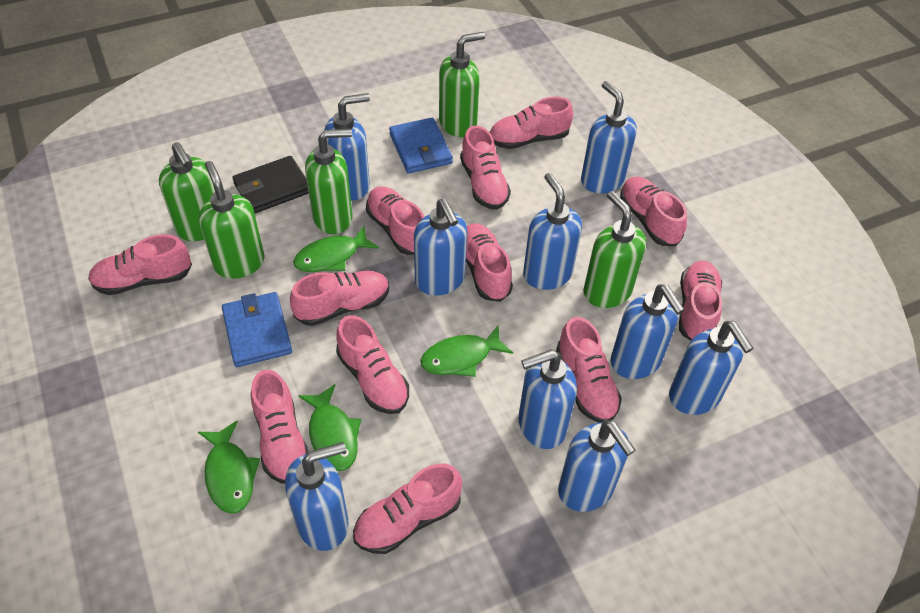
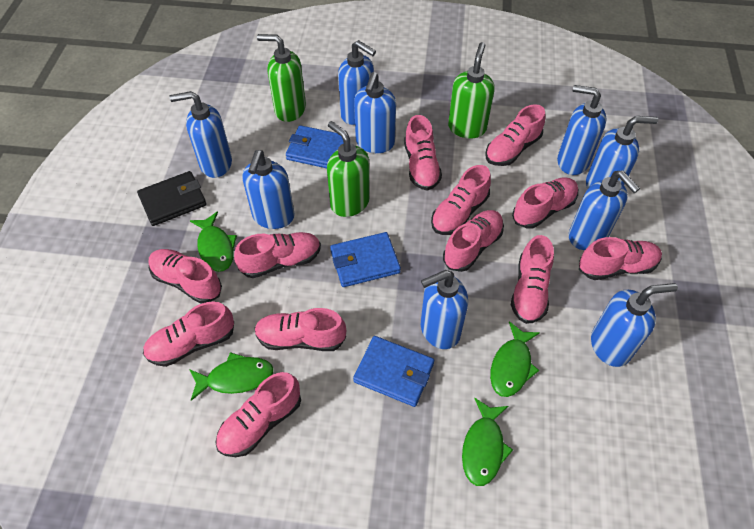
blue wallet: 2 -> 3
green soap dispenser: 5 -> 3

